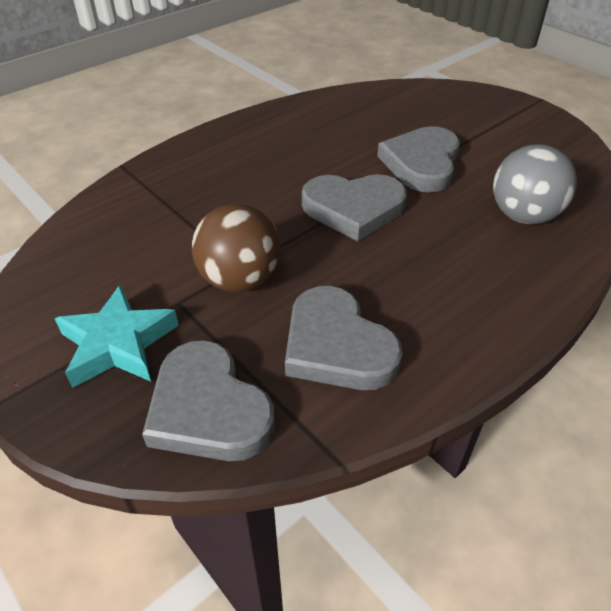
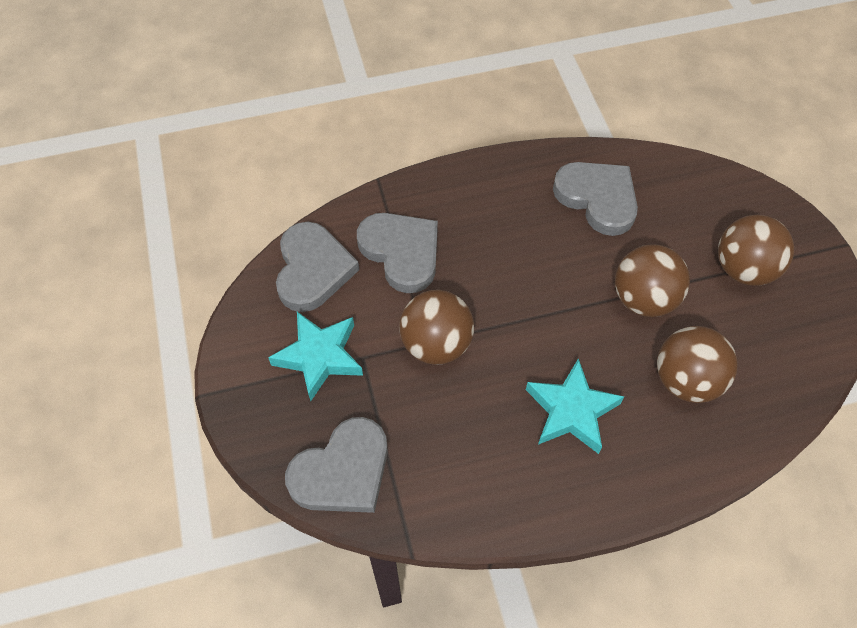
brown ball: 1 -> 4
grey ball: 1 -> 0
turquoise star: 1 -> 2

